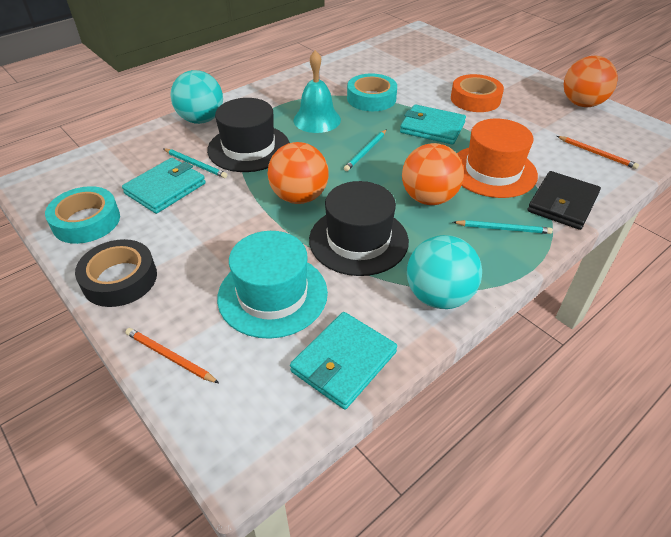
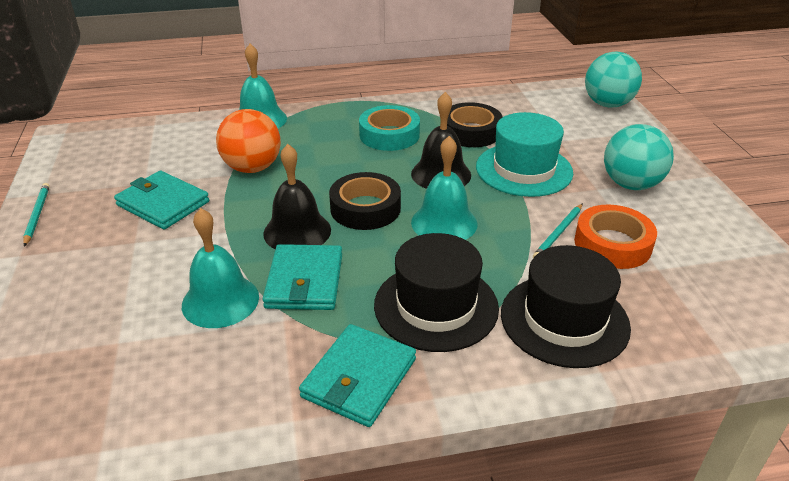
black bell: 0 -> 2
black tape: 1 -> 2
black wallet: 1 -> 0
orange ball: 3 -> 1
orange hat: 1 -> 0
orange pencil: 2 -> 0
turquoise bell: 1 -> 3
turquoise pencil: 3 -> 2
turquoise tape: 2 -> 1

